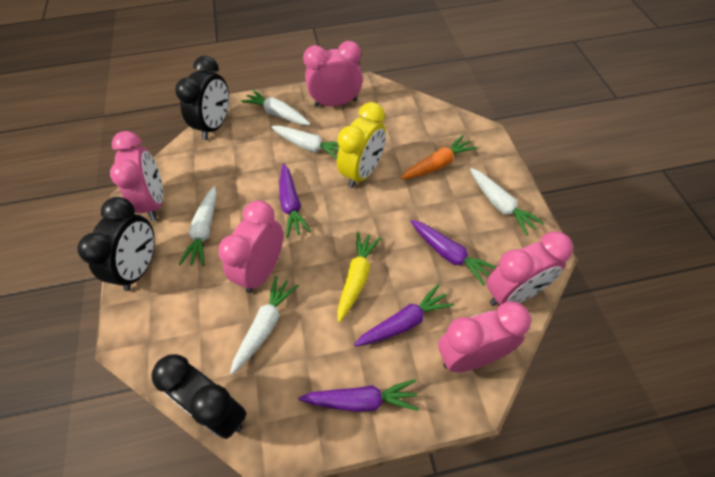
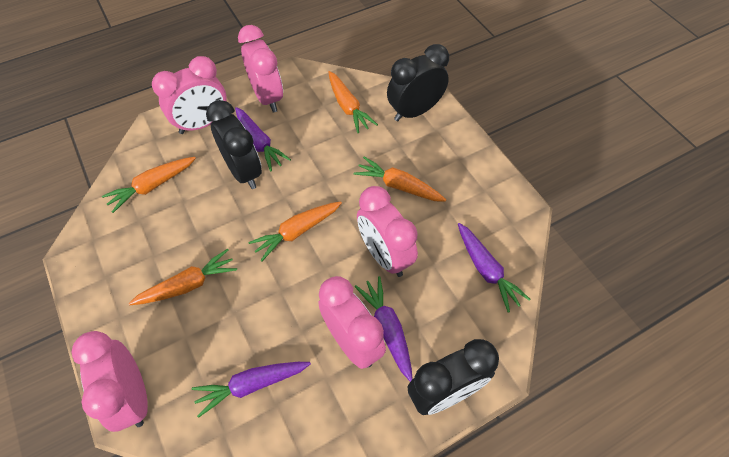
orange carrot: 1 -> 5
white carrot: 5 -> 0
yellow carrot: 1 -> 0
yellow clock: 1 -> 0

